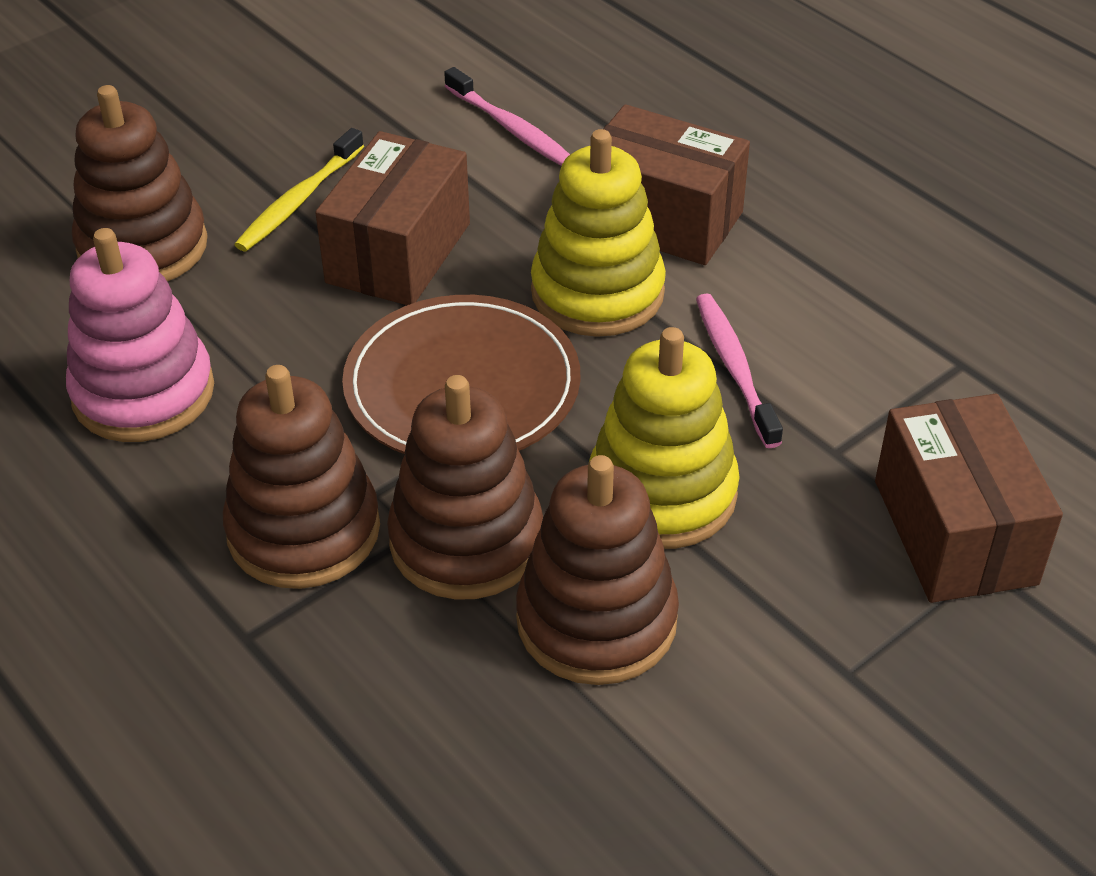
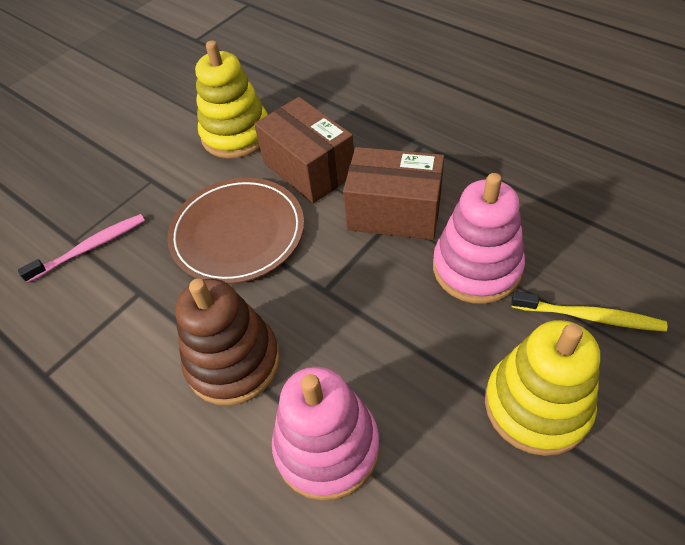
brown box: 3 -> 2
brown stacking toy: 4 -> 1
pink stacking toy: 1 -> 2
pink toothbrush: 2 -> 1

